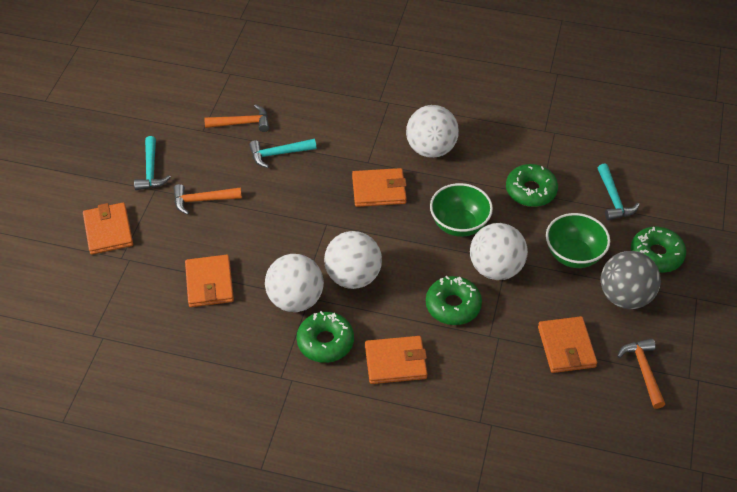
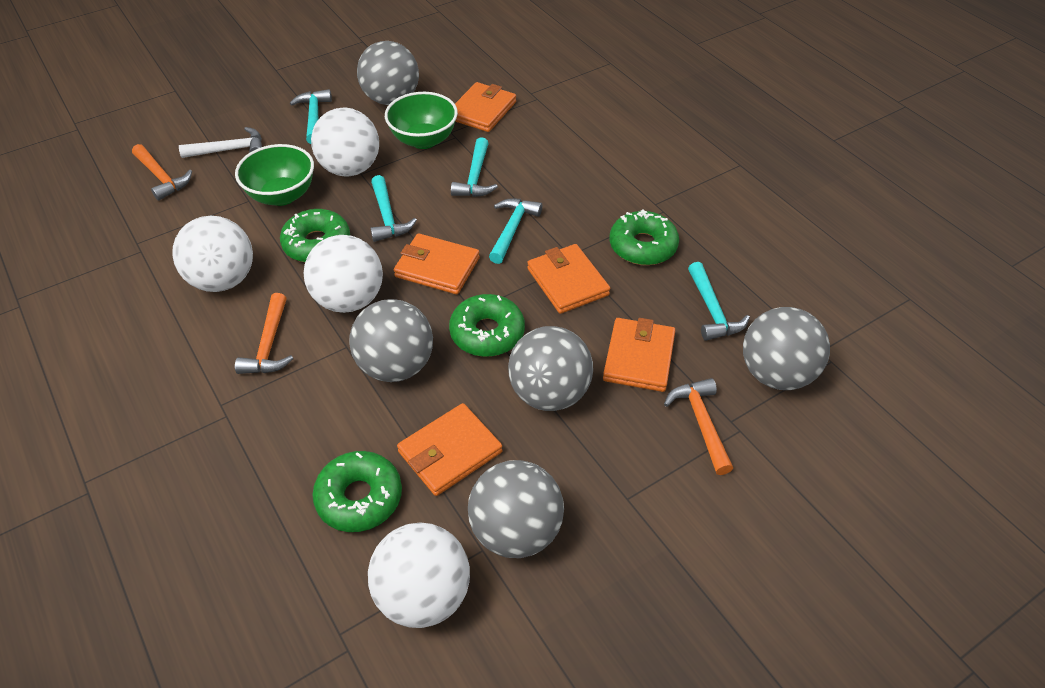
grey ball: 1 -> 5
turquoise hammer: 3 -> 5
white hammer: 0 -> 1

